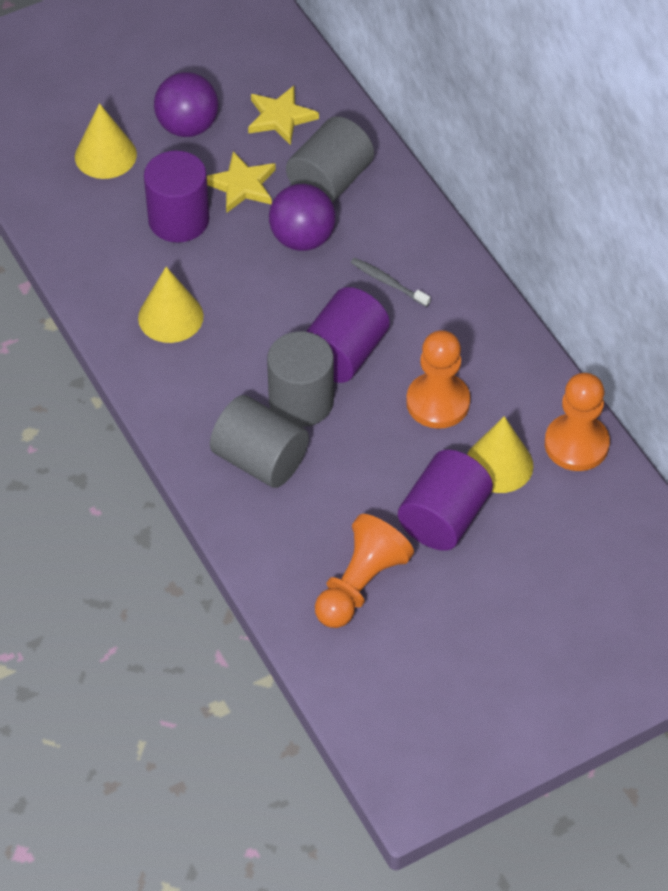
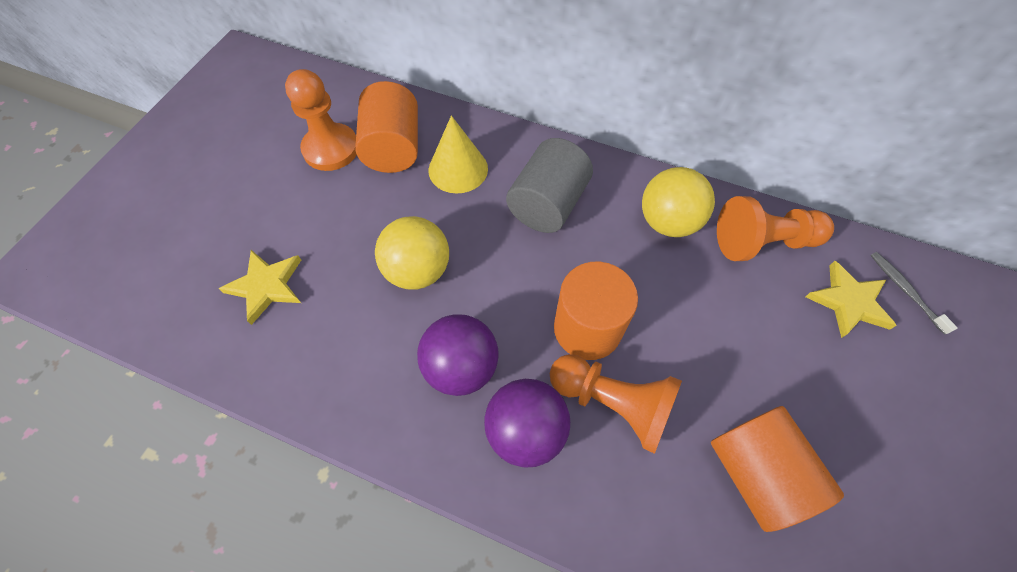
grey cylinder: 3 -> 1
orange cylinder: 0 -> 3
purple cylinder: 3 -> 0
yellow ball: 0 -> 2
yellow cone: 3 -> 1

